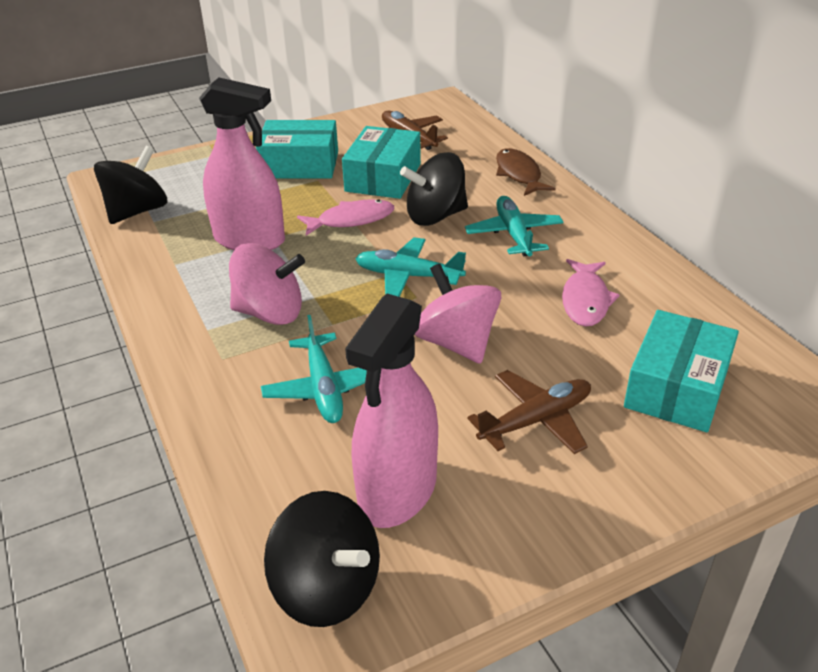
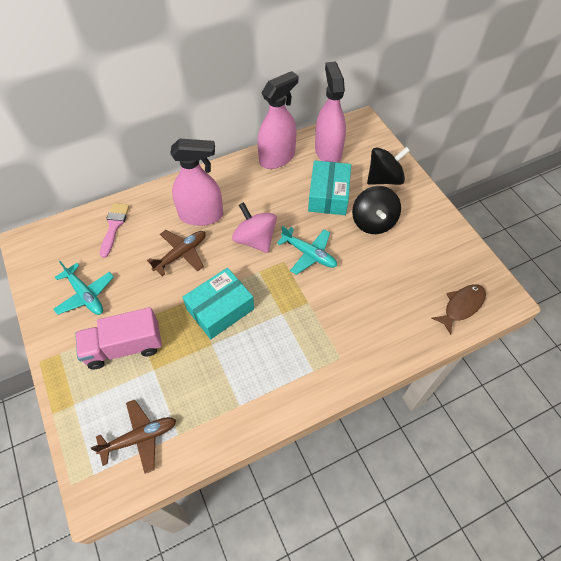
black spinning top: 3 -> 2
pink brush: 0 -> 1
pink fish: 2 -> 0
pink spinning top: 2 -> 1
pink spray bottle: 2 -> 3
pink truck: 0 -> 1
turquoise box: 3 -> 2
turquoise plane: 3 -> 2

